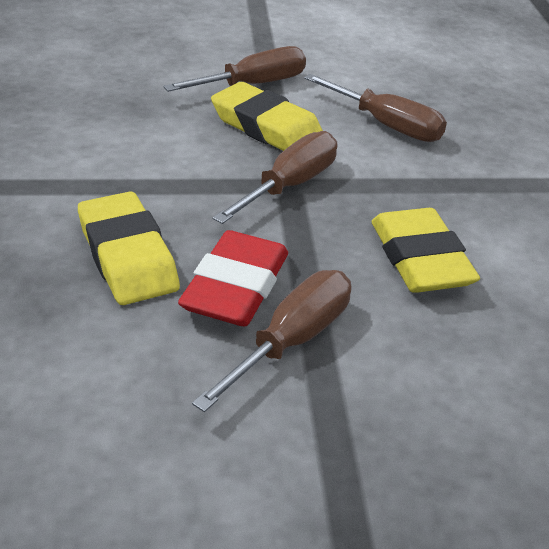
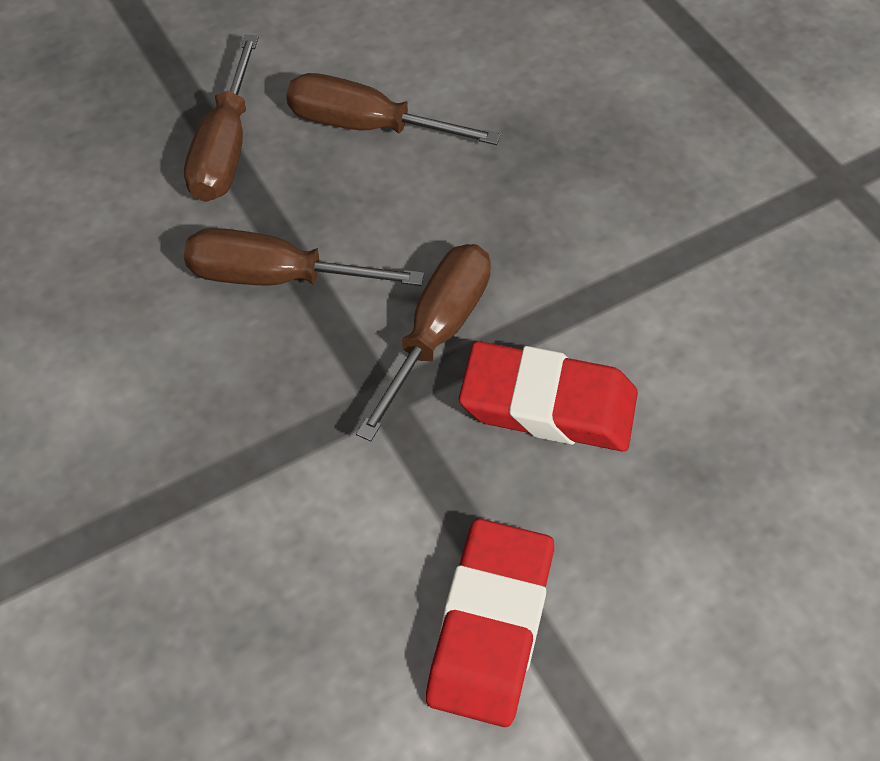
red eraser: 1 -> 2
yellow eraser: 3 -> 0

